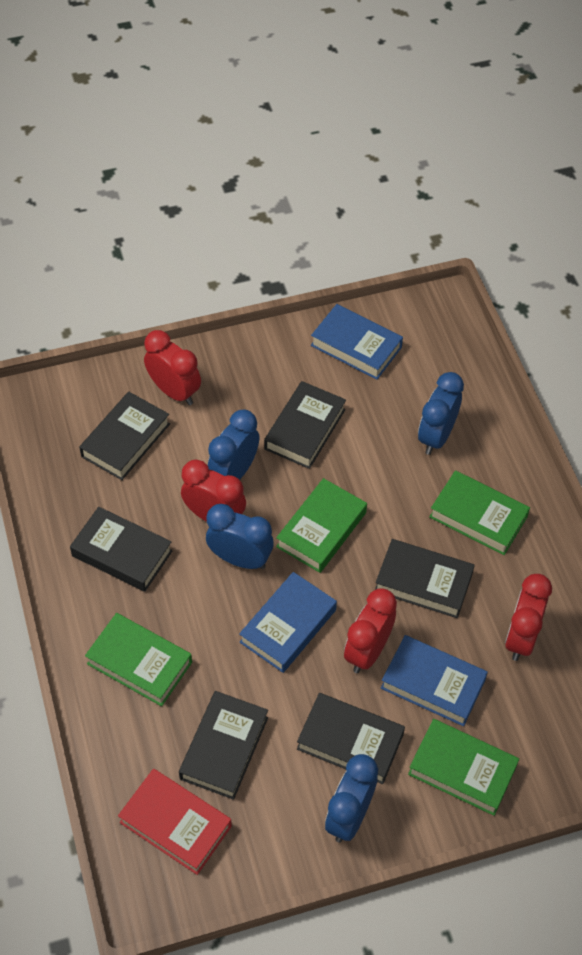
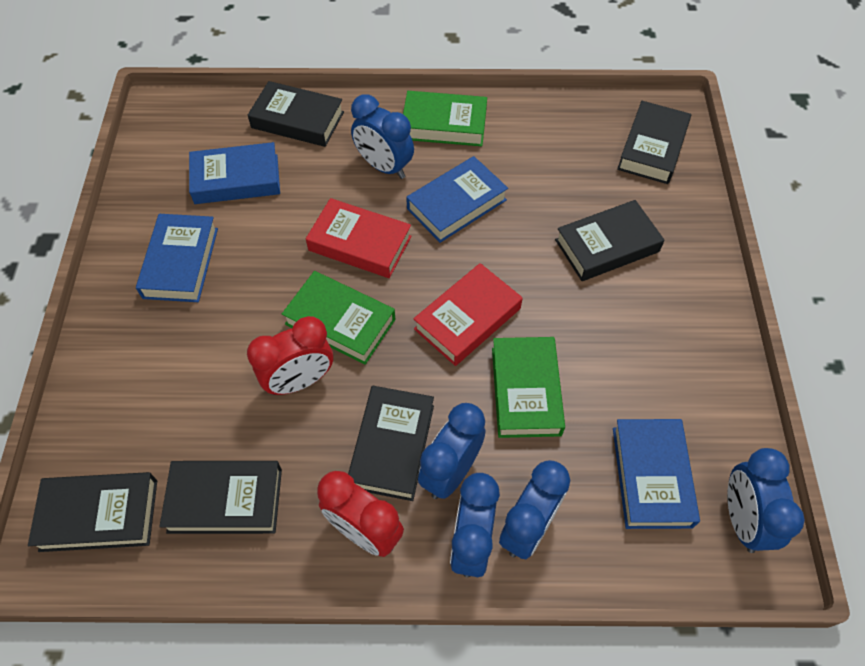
blue book: 3 -> 4
blue clock: 4 -> 5
green book: 4 -> 3
red book: 1 -> 2
red clock: 4 -> 2

